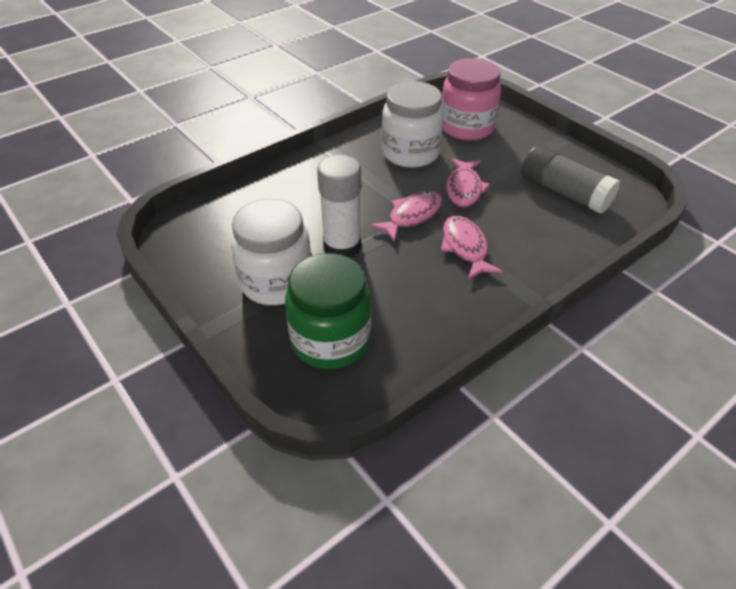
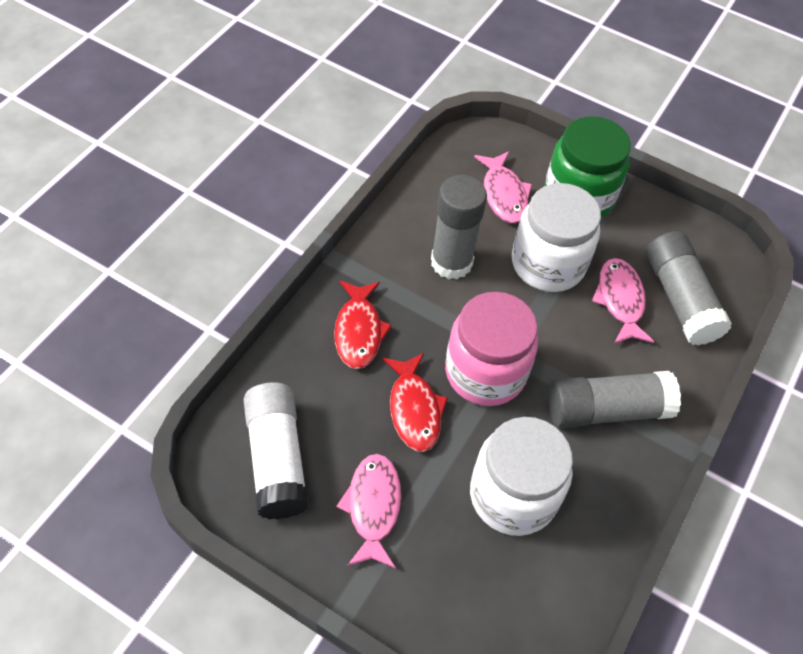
grey glue stick: 1 -> 3
red fish: 0 -> 2

